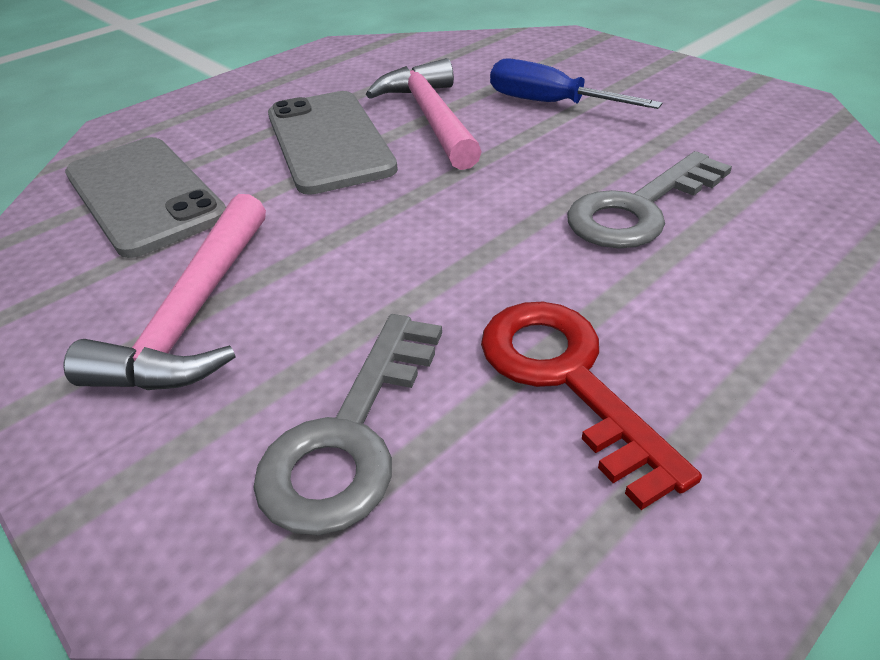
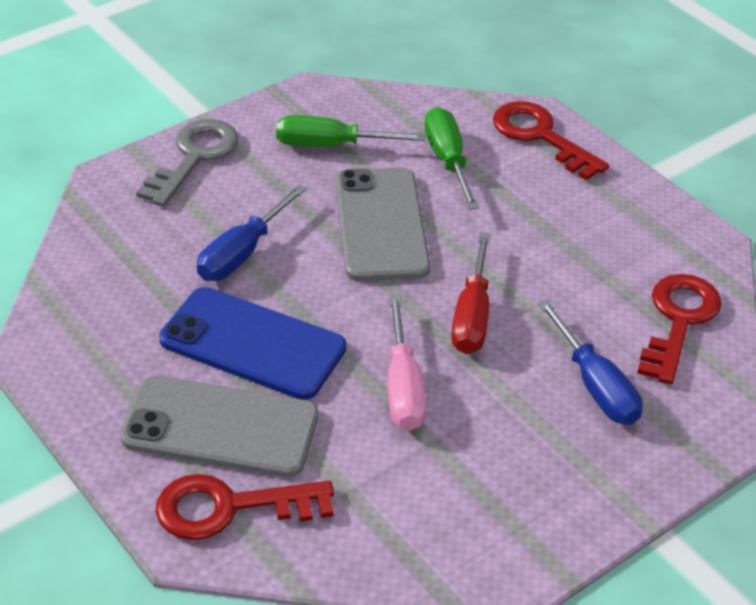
blue phone: 0 -> 1
blue screwdriver: 1 -> 2
green screwdriver: 0 -> 2
grey key: 2 -> 1
pink hammer: 2 -> 0
pink screwdriver: 0 -> 1
red key: 1 -> 3
red screwdriver: 0 -> 1

